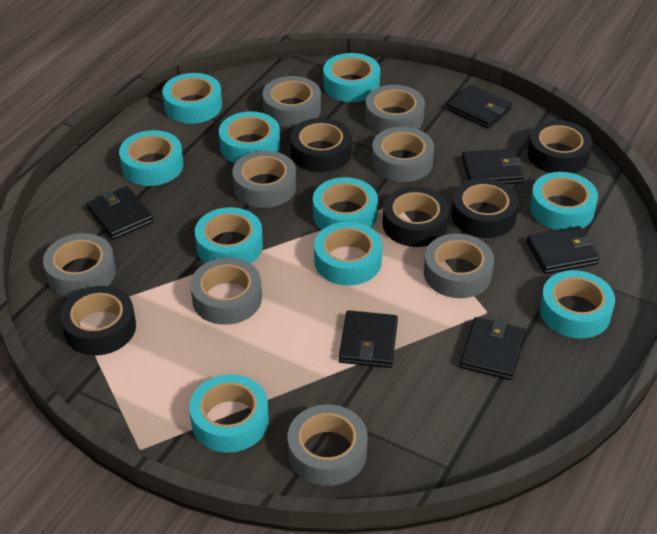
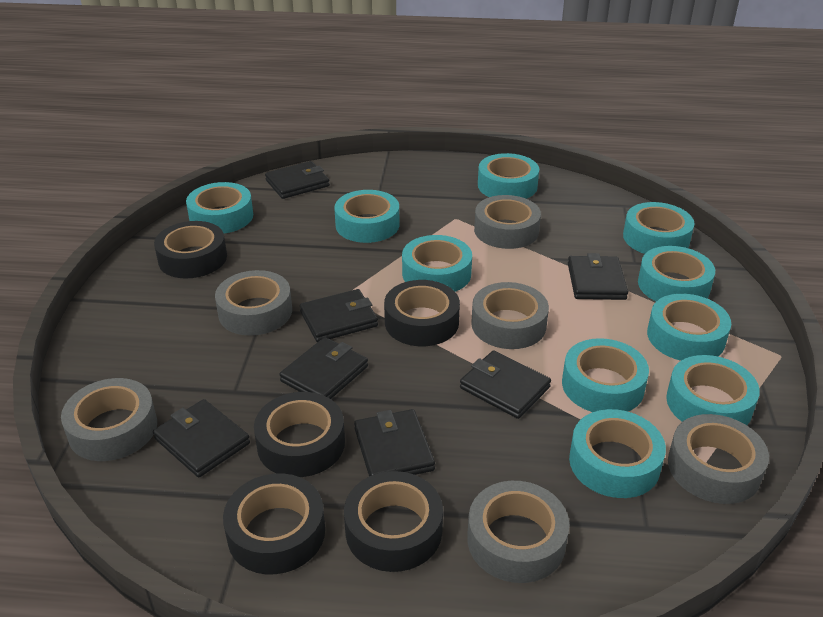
black wallet: 6 -> 7
grey tape: 8 -> 6

